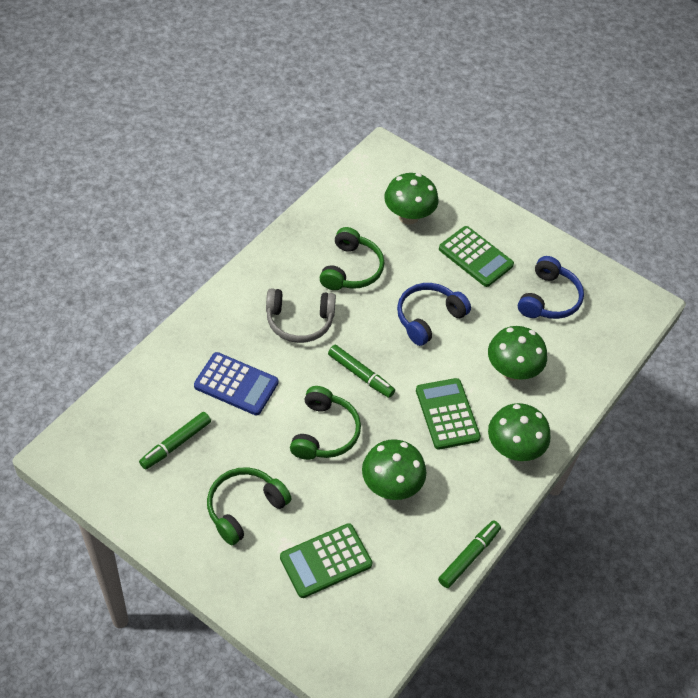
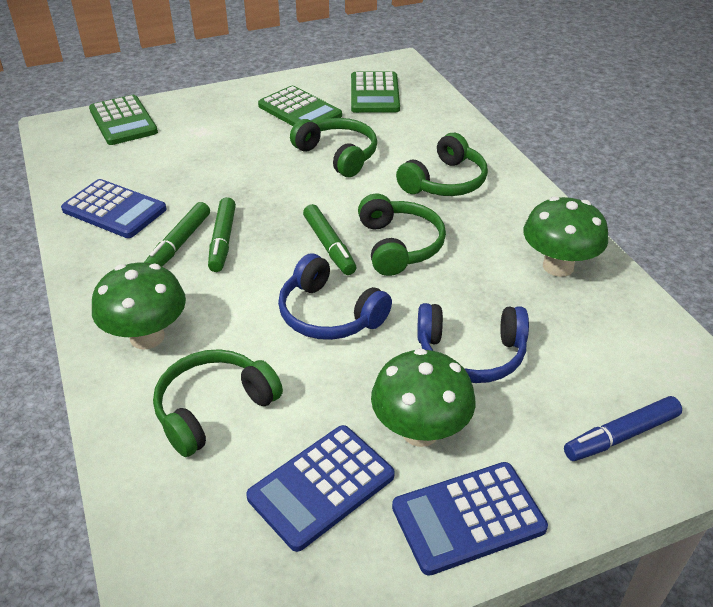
blue calculator: 1 -> 3
blue marker: 0 -> 1
green headphones: 3 -> 4
green mushroom: 4 -> 3
grey headphones: 1 -> 0

